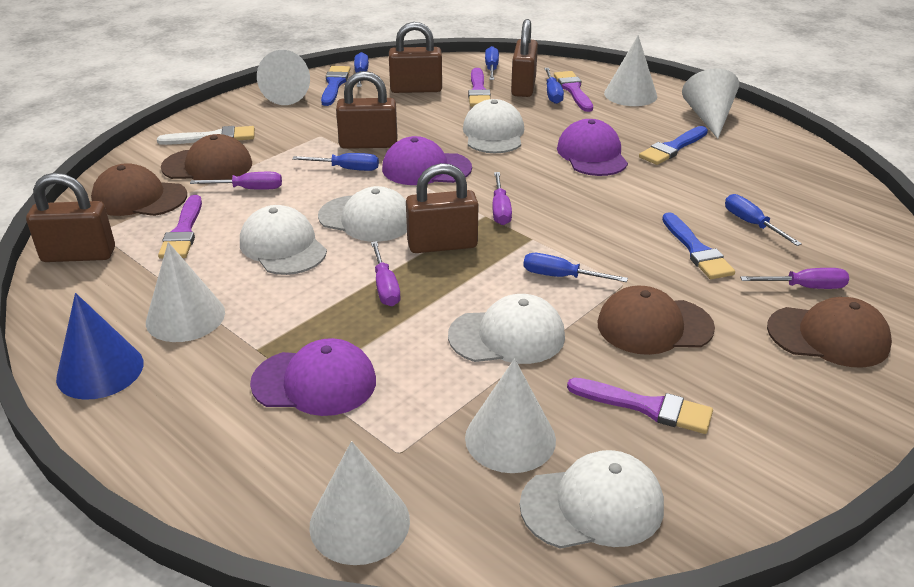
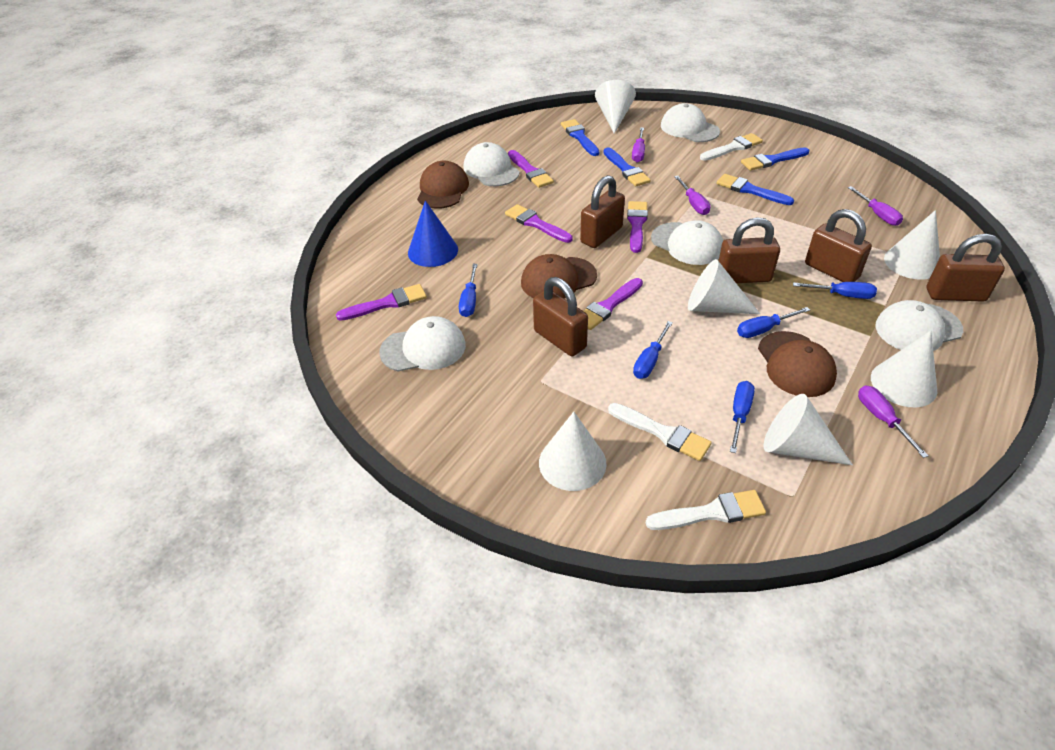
blue brush: 3 -> 4
blue screwdriver: 6 -> 5
brown cap: 4 -> 3
purple brush: 4 -> 5
purple cap: 3 -> 0
white brush: 1 -> 3

